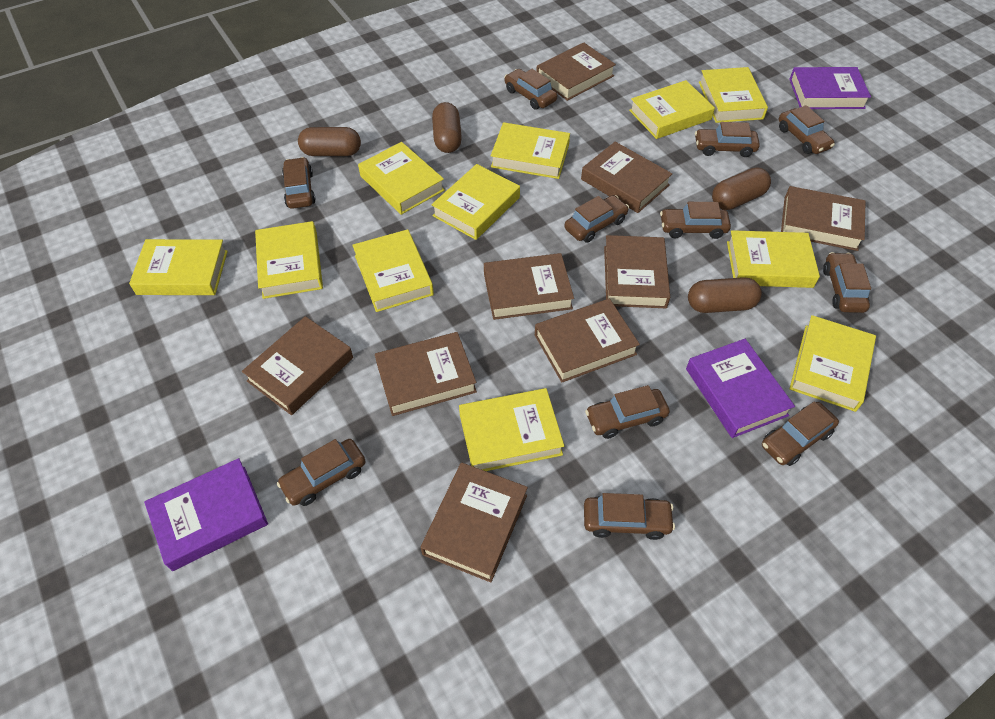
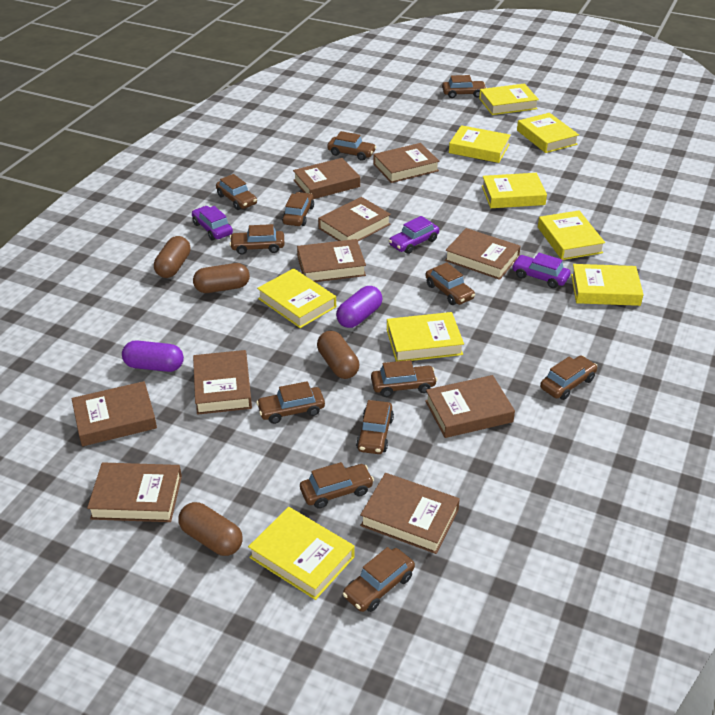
brown book: 9 -> 10
brown car: 11 -> 12
purple book: 3 -> 0
purple capsule: 0 -> 2
purple car: 0 -> 3
yellow book: 11 -> 9

